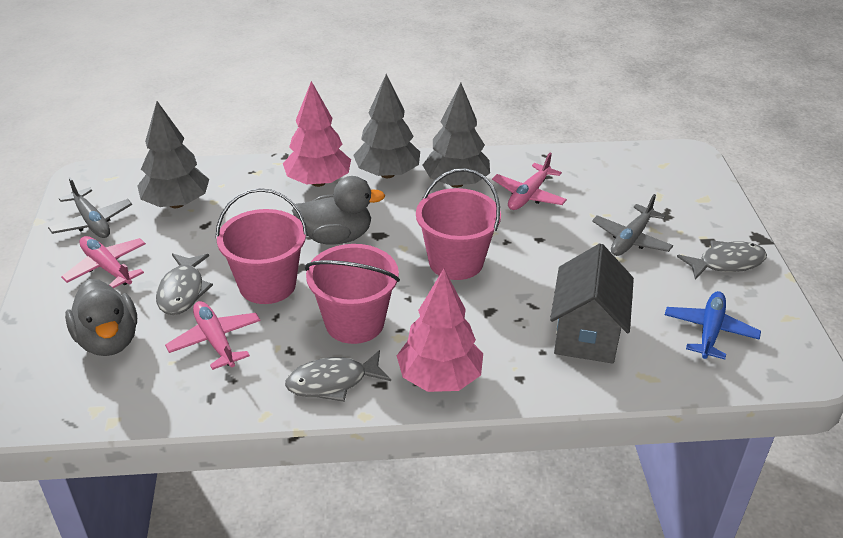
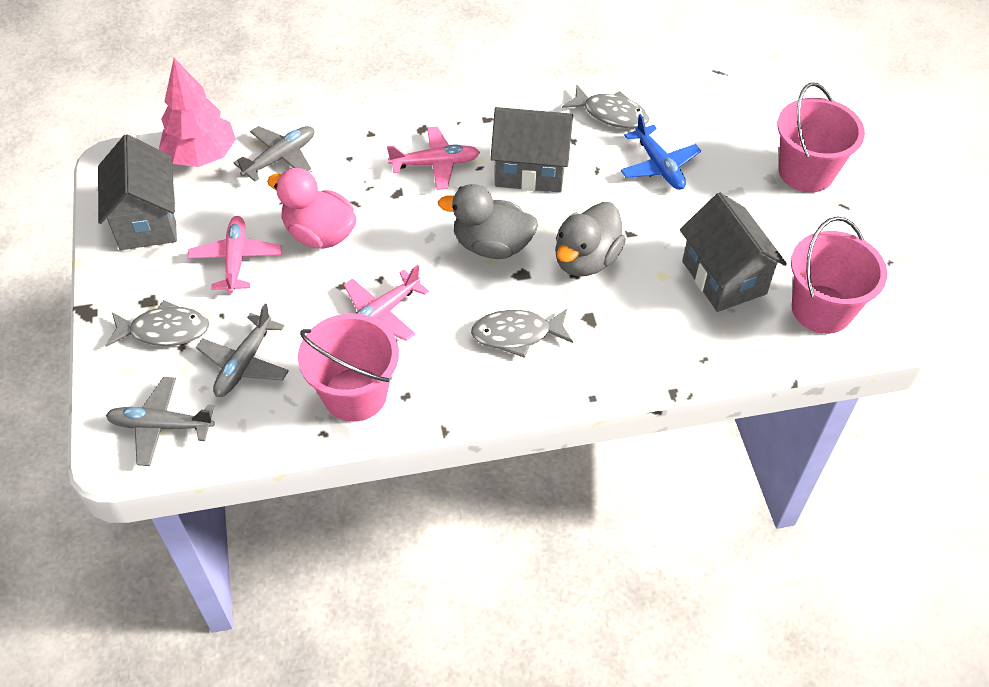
grey house: 1 -> 3
grey plane: 2 -> 3
grey tree: 3 -> 0
pink duck: 0 -> 1
pink tree: 2 -> 1

